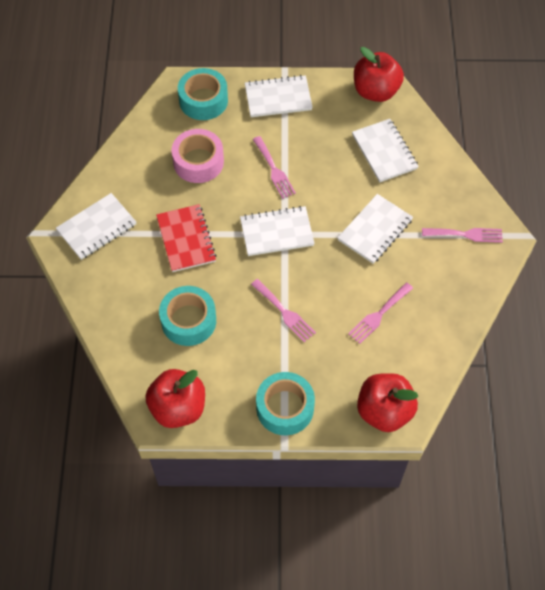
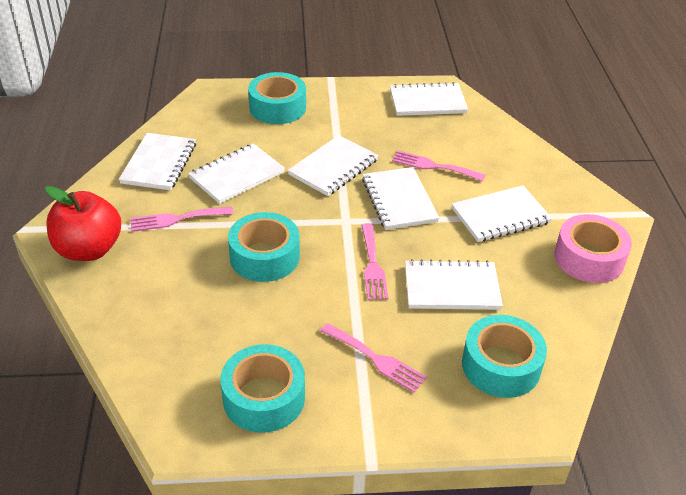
red apple: 3 -> 1
red notebook: 1 -> 0
turquoise tape: 3 -> 4
white notebook: 5 -> 7

